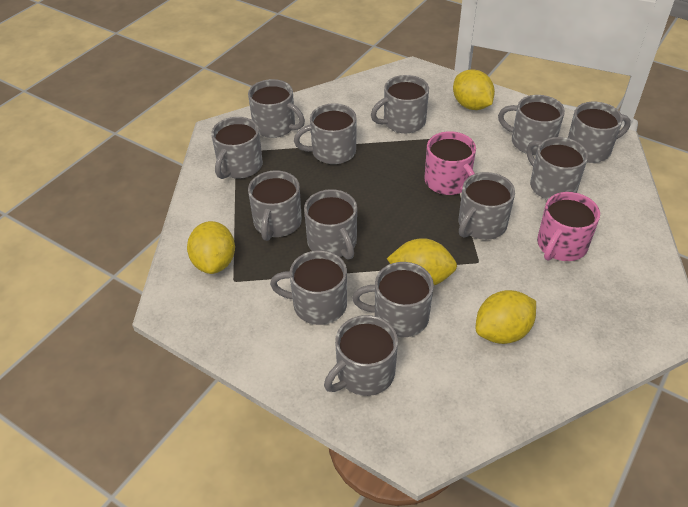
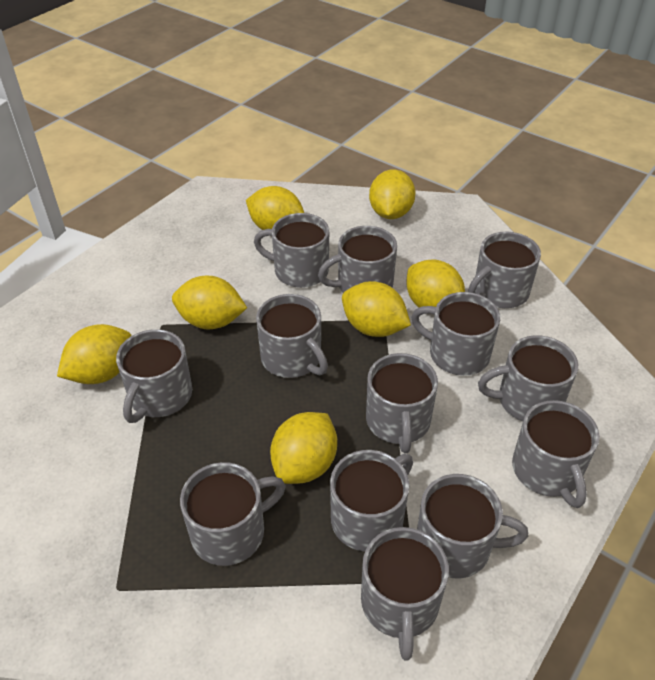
pink mug: 2 -> 0
yellow lemon: 4 -> 7

